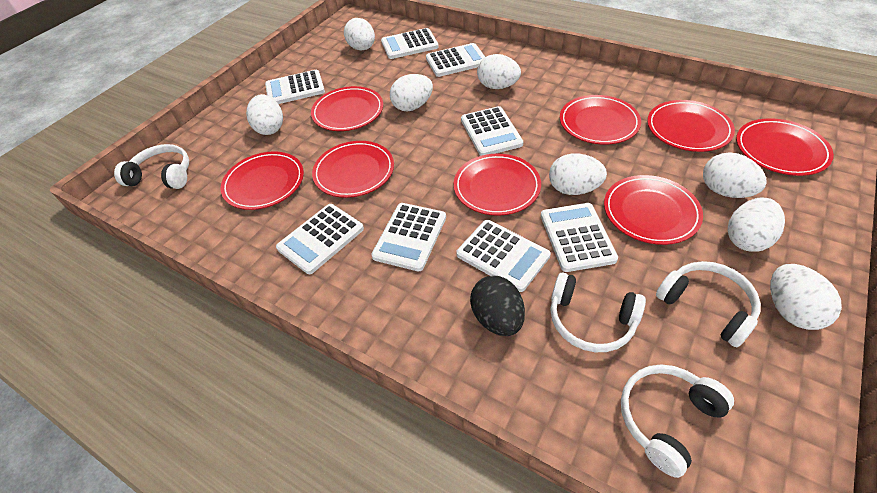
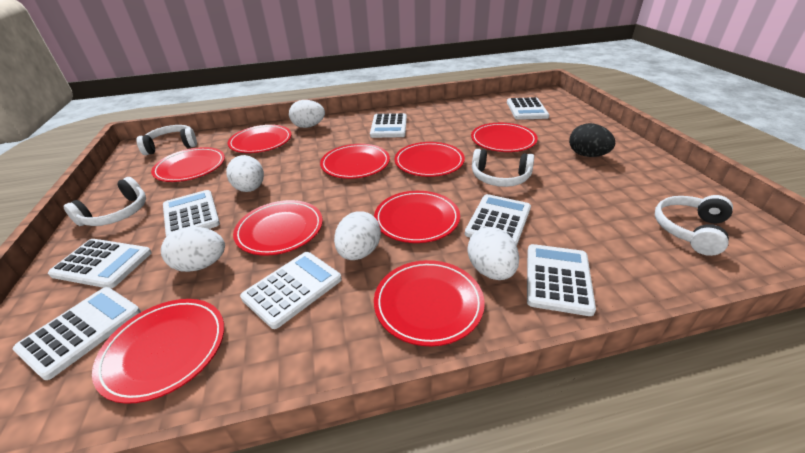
red plate: 8 -> 9
white egg: 8 -> 5

